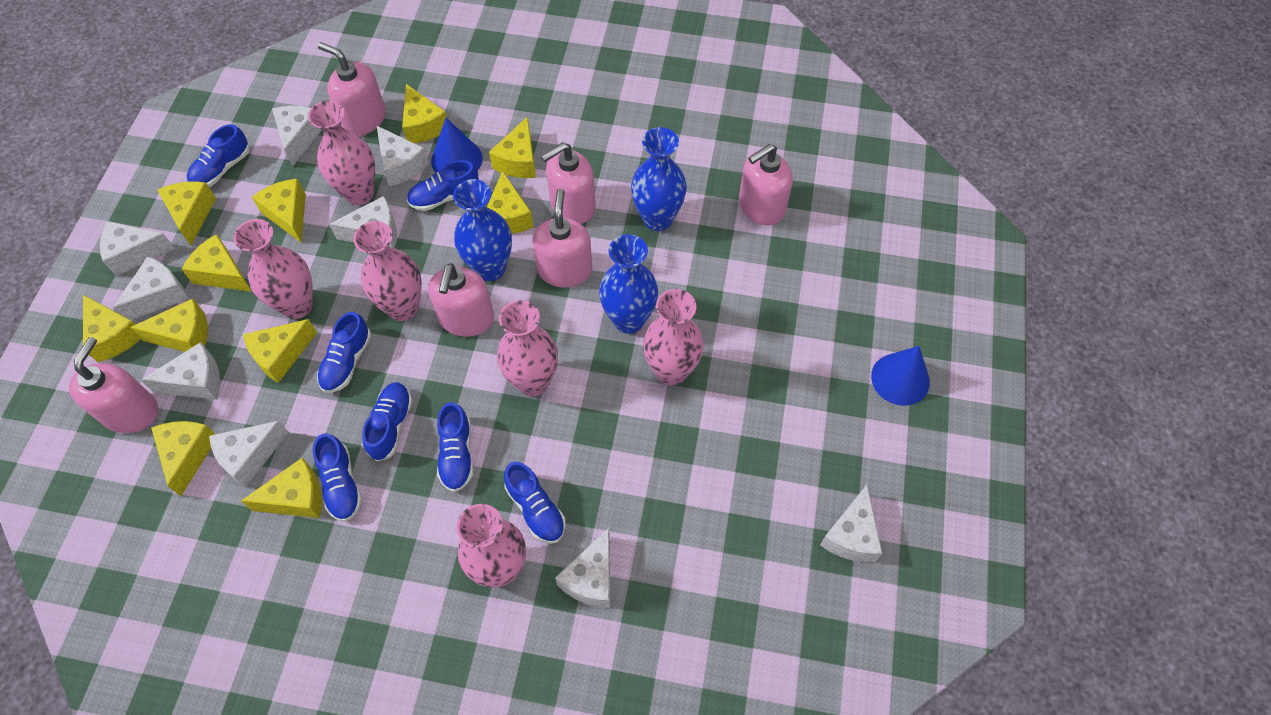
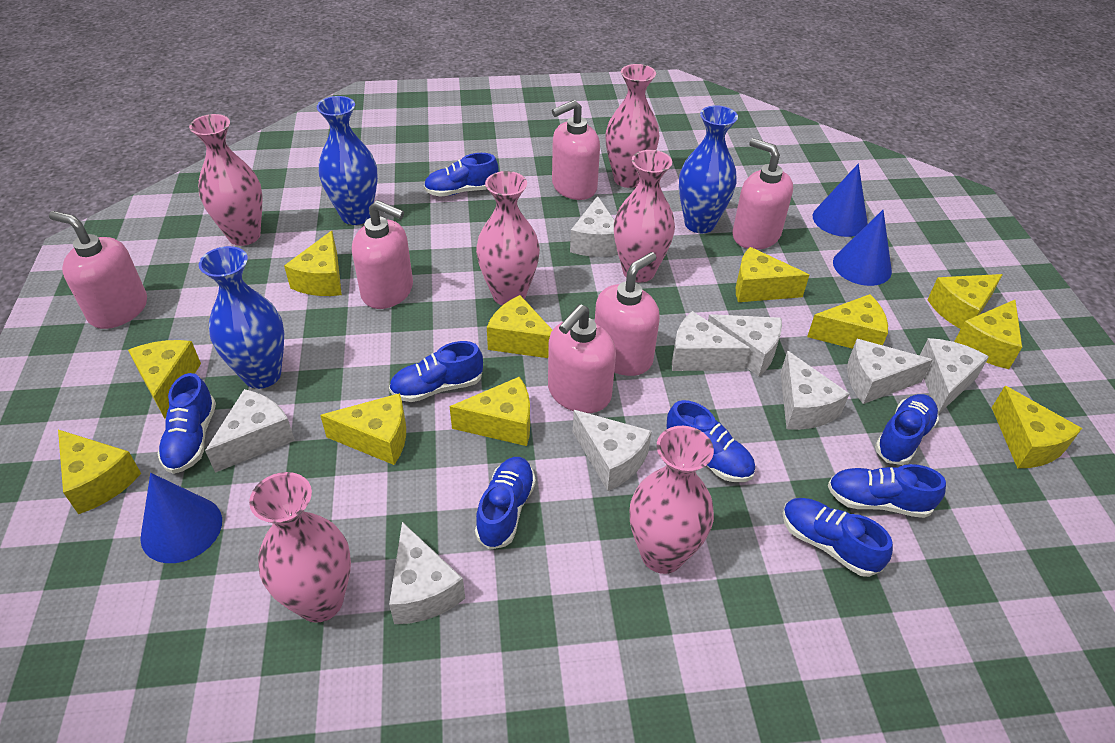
blue cone: 2 -> 3
blue shoe: 7 -> 8

